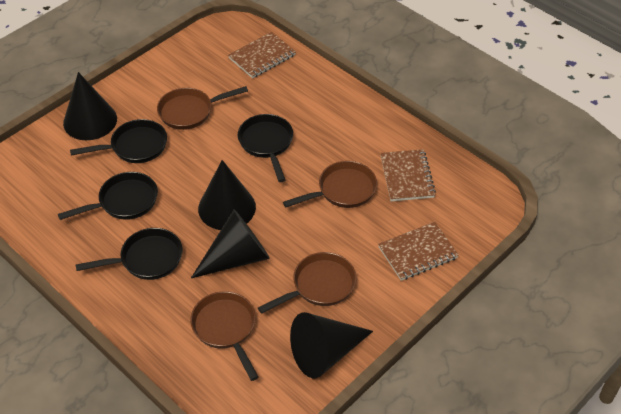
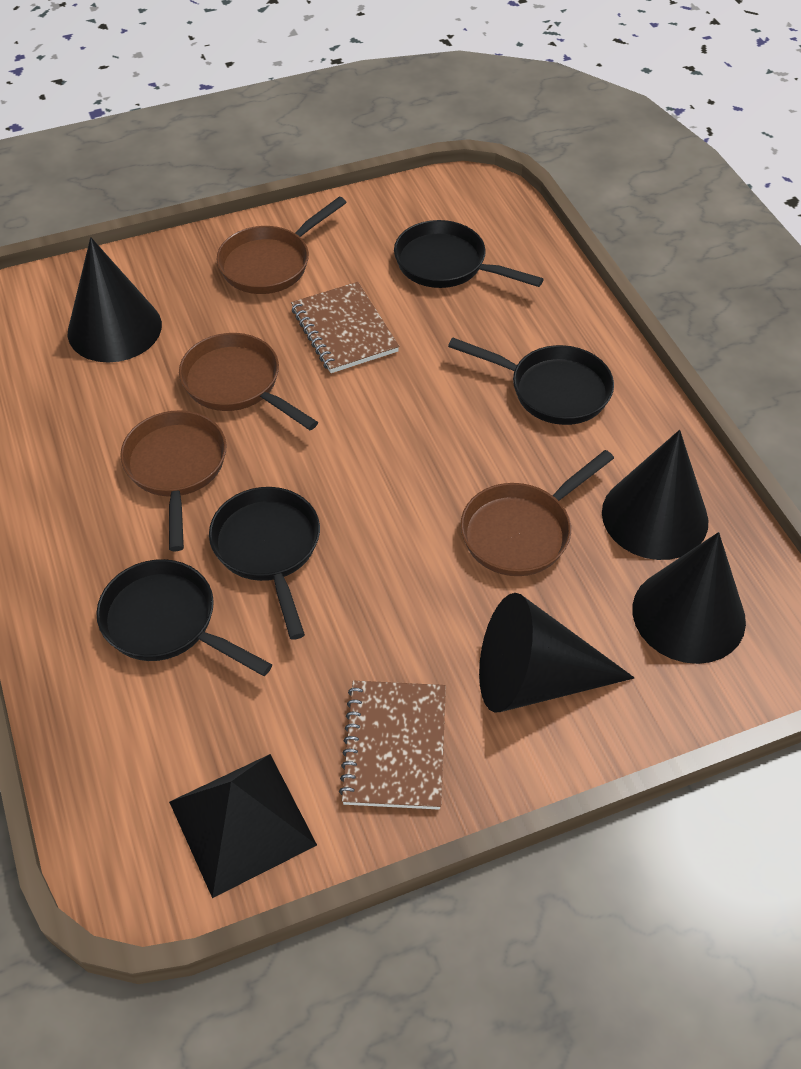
black pyramid: 0 -> 1
brown notebook: 3 -> 2

